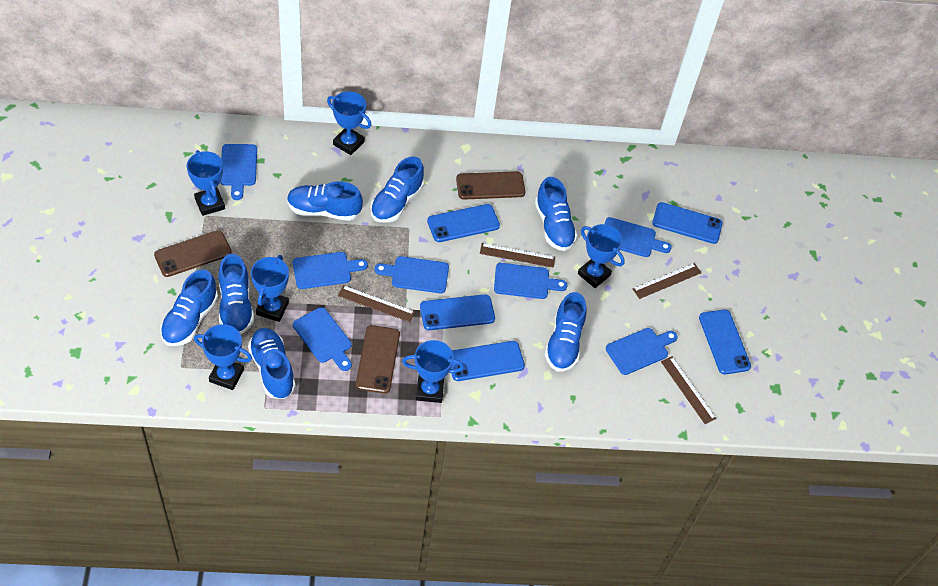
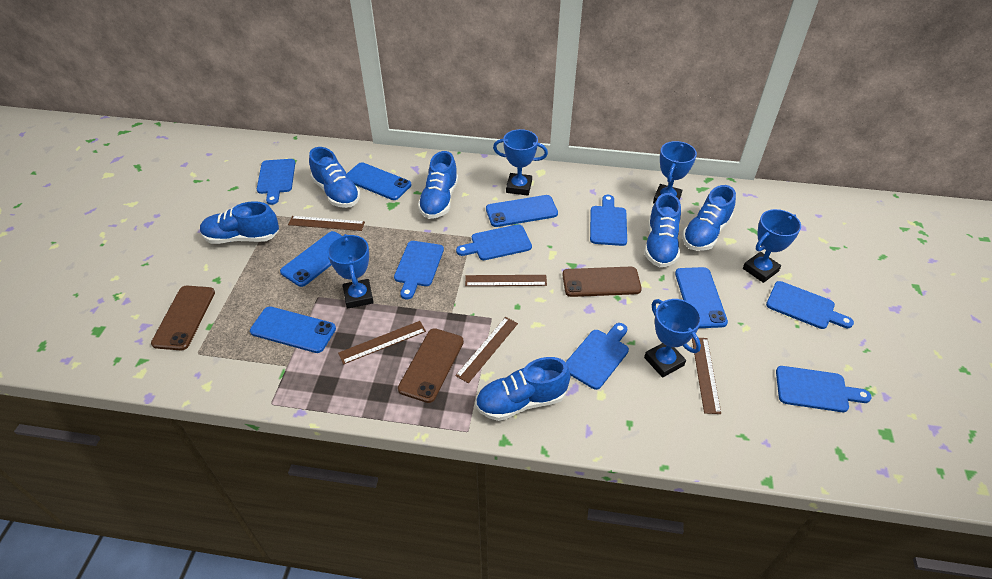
blue shoe: 7 -> 6
blue trophy: 6 -> 5
brown ruler: 4 -> 5

